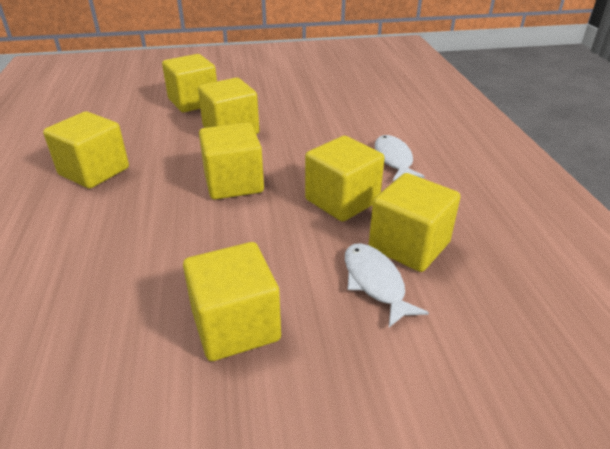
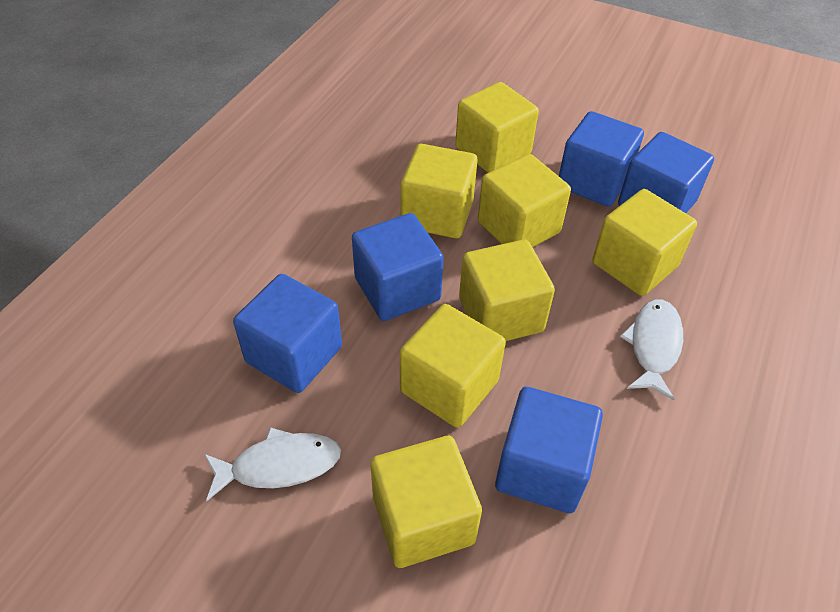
blue cube: 0 -> 5

